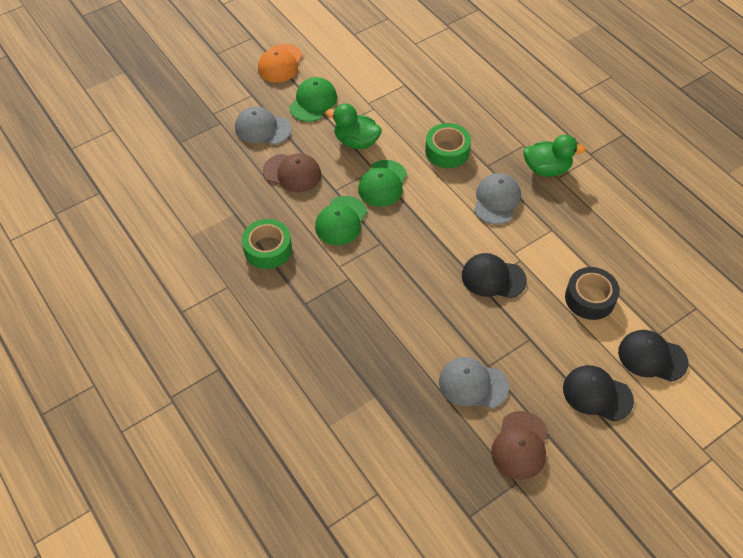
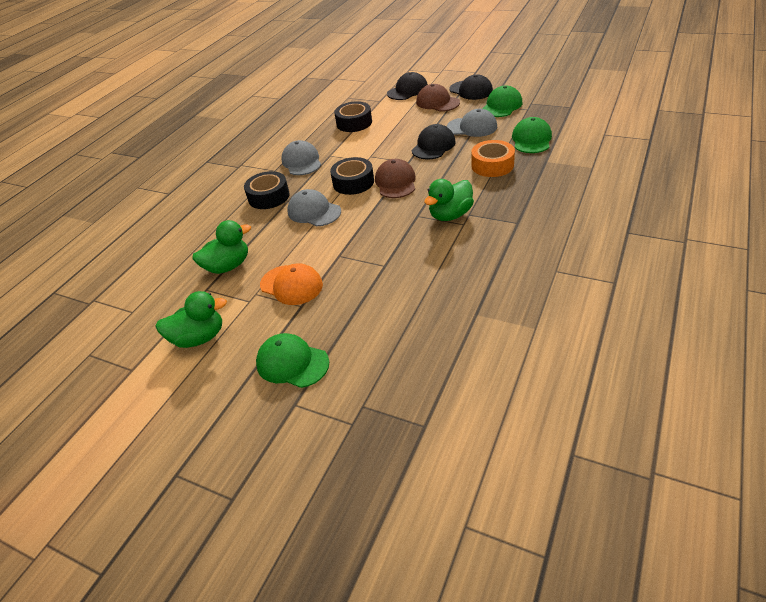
black tape: 1 -> 3
green duck: 2 -> 3
green tape: 2 -> 0
orange tape: 0 -> 1

